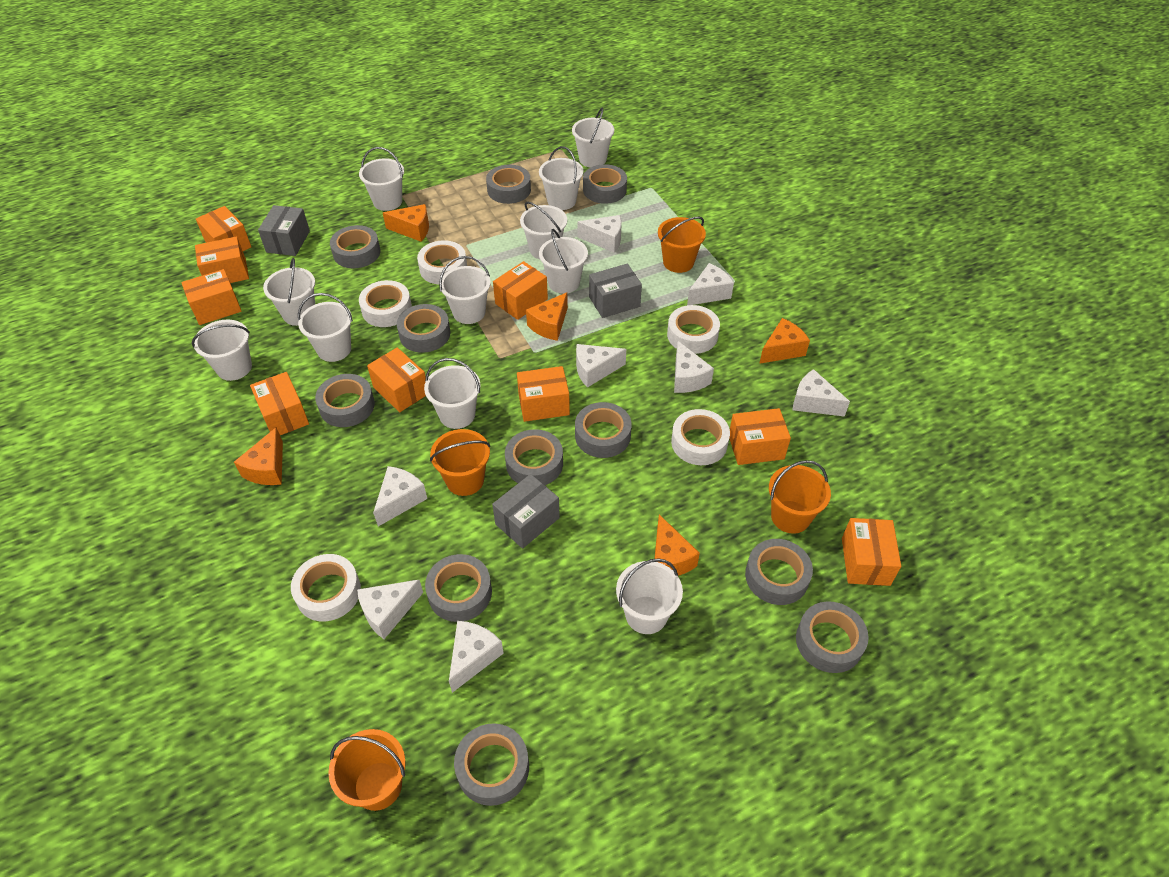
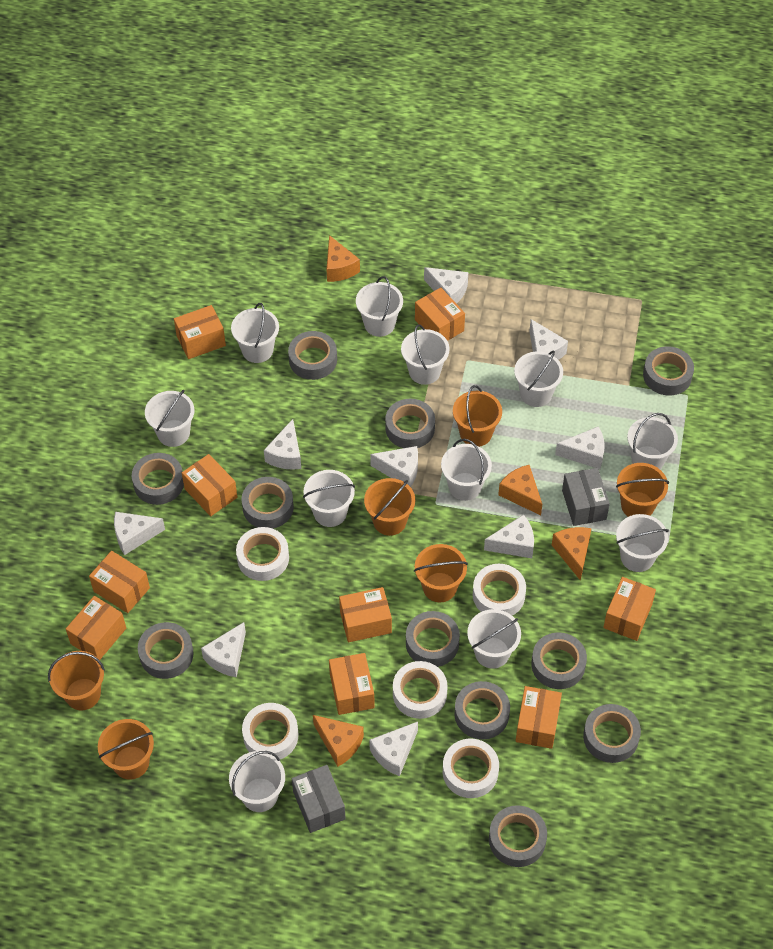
grey box: 3 -> 2
orange bucket: 4 -> 6
orange cheese: 5 -> 4
white cheese: 8 -> 9

